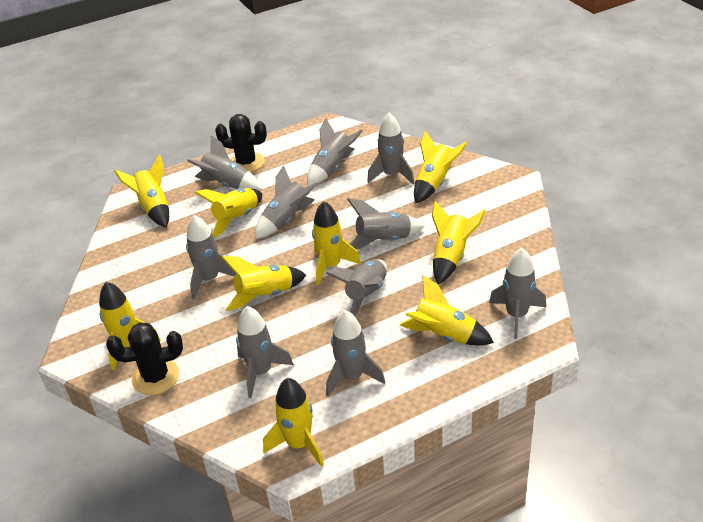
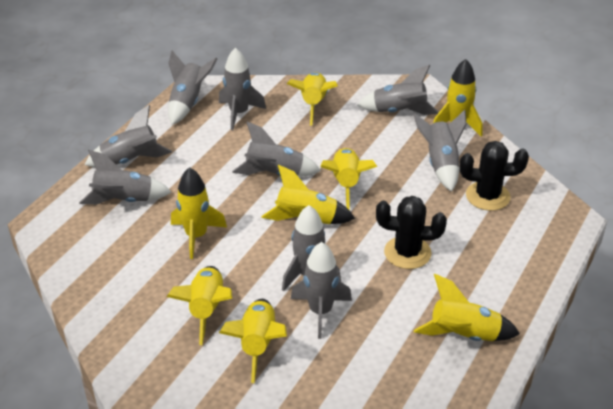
grey rocket: 10 -> 9
yellow rocket: 9 -> 8

